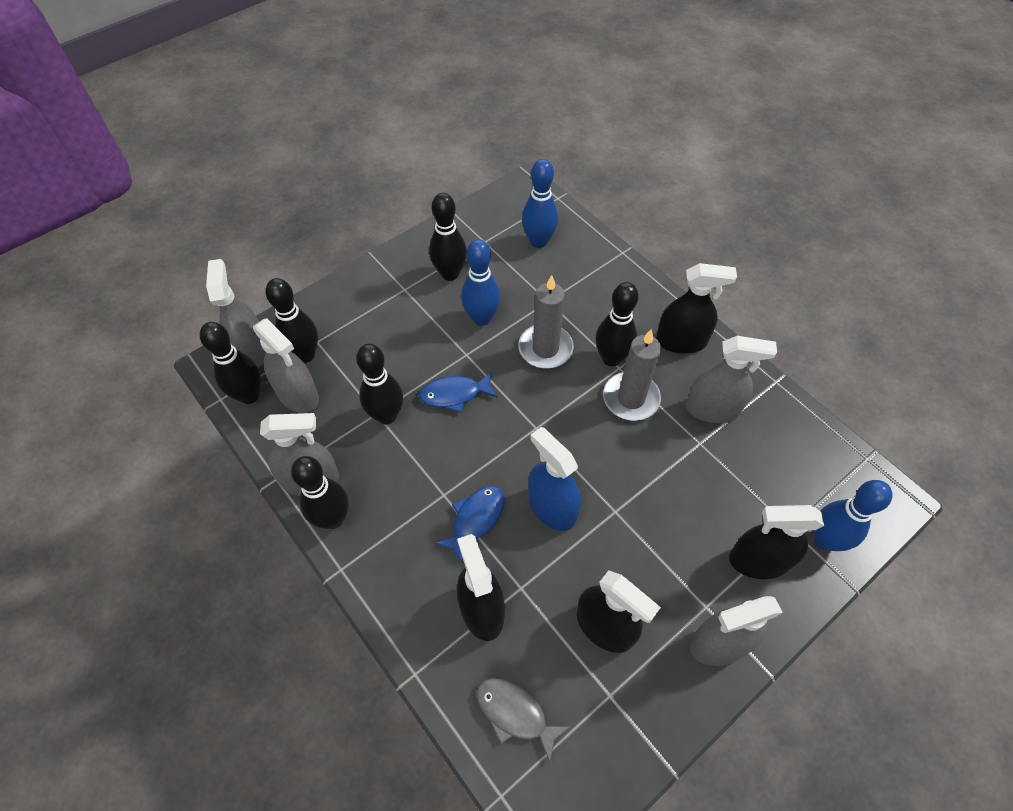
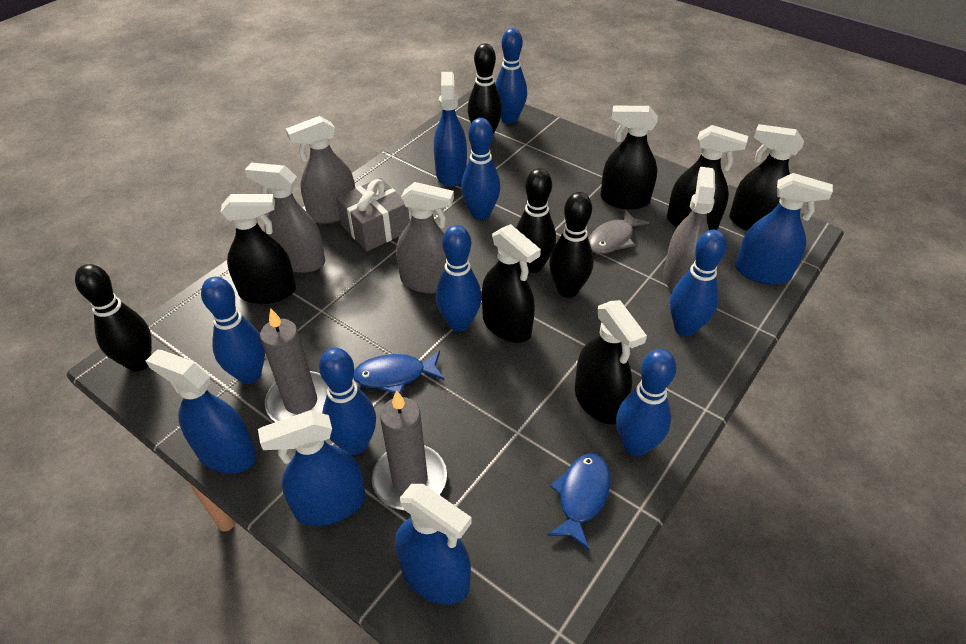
black bowling pin: 6 -> 4
black spray bottle: 4 -> 6
blue bowling pin: 3 -> 7
blue spray bottle: 1 -> 5
grey gift: 0 -> 1
grey spray bottle: 5 -> 4

